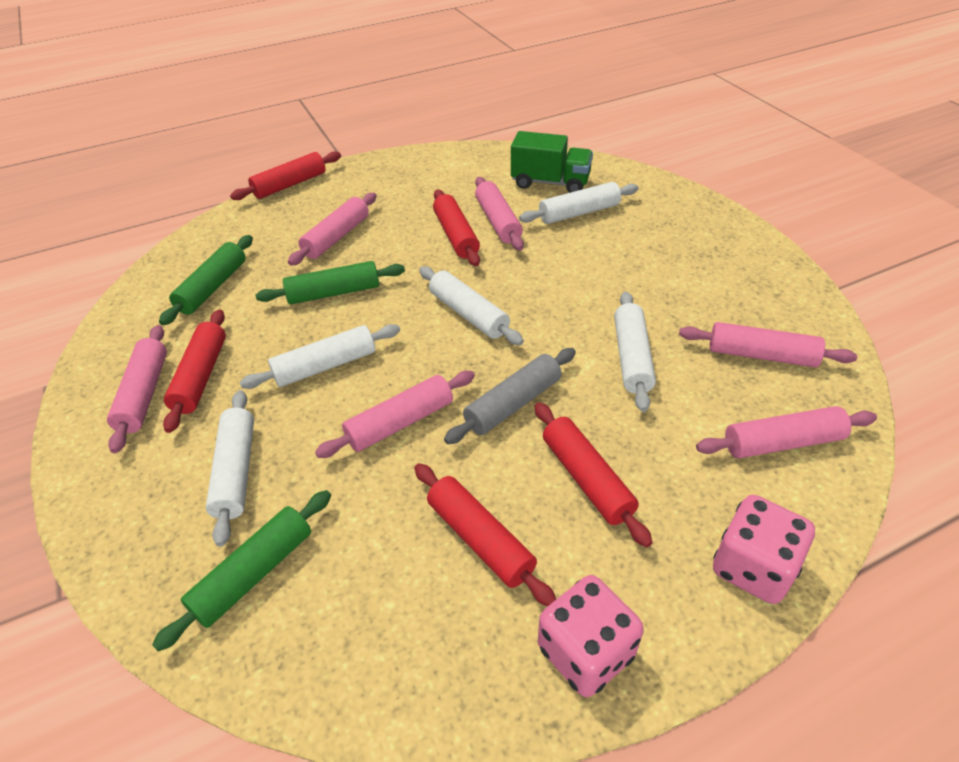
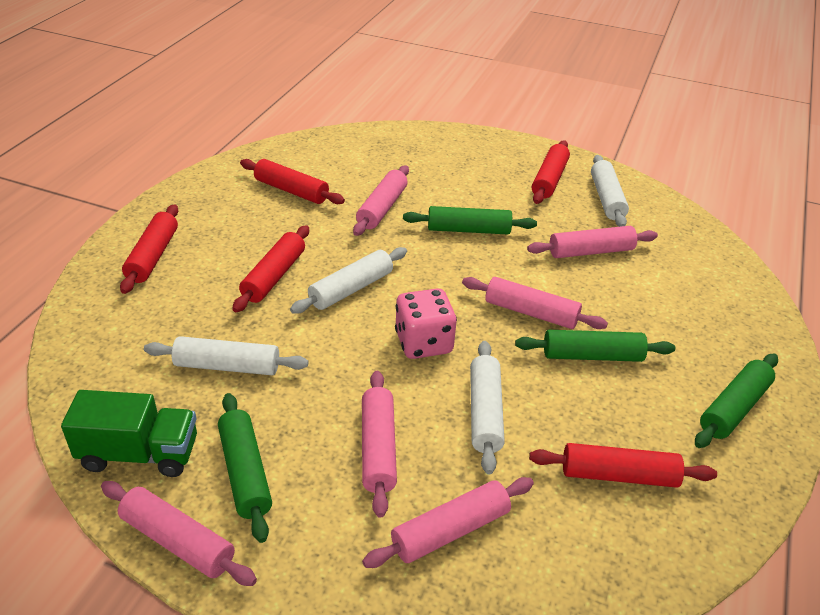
green rolling pin: 3 -> 4
grey rolling pin: 1 -> 0
pink dice: 2 -> 1
white rolling pin: 5 -> 4

